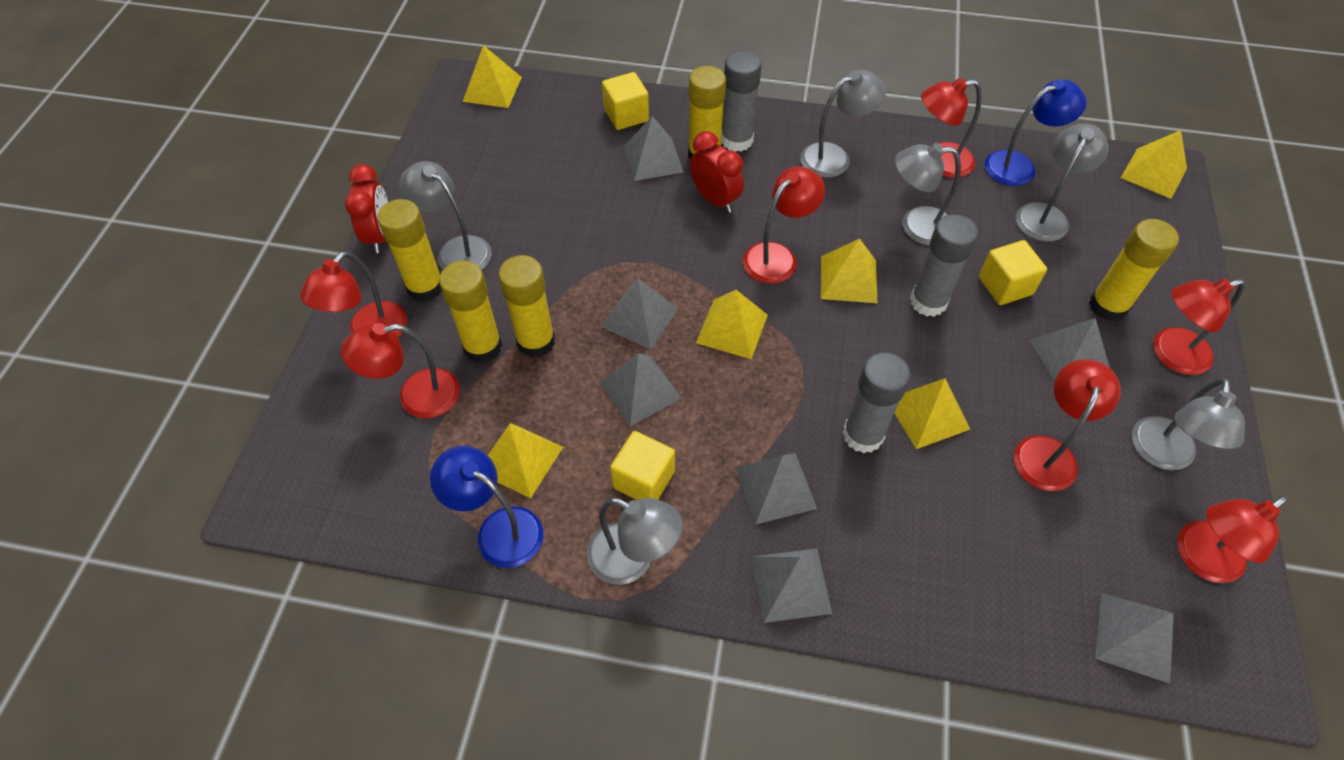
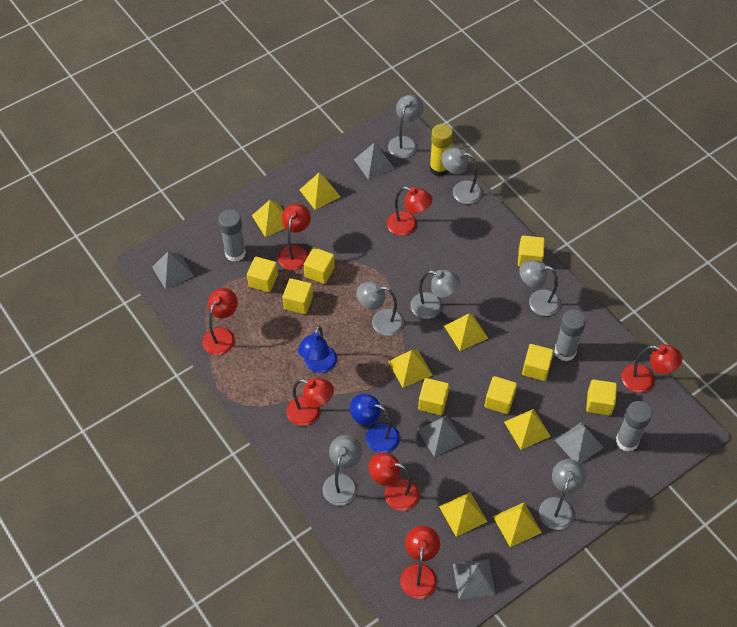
grey lamp: 6 -> 7
grey pyramid: 7 -> 5
red clock: 2 -> 0
yellow cube: 3 -> 8
yellow glue stick: 5 -> 1
yellow pyramid: 6 -> 7

